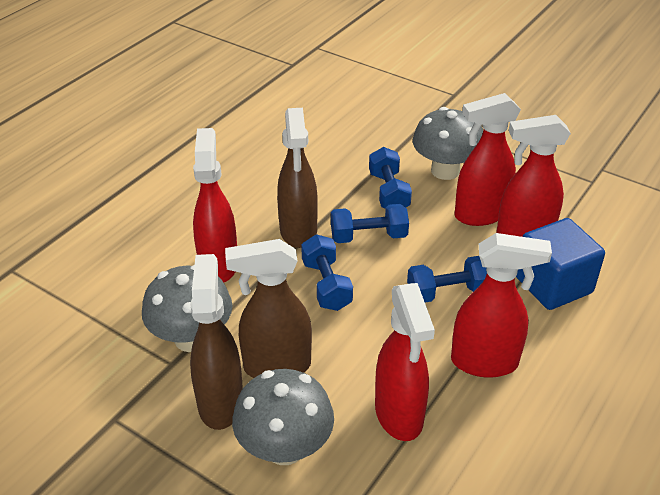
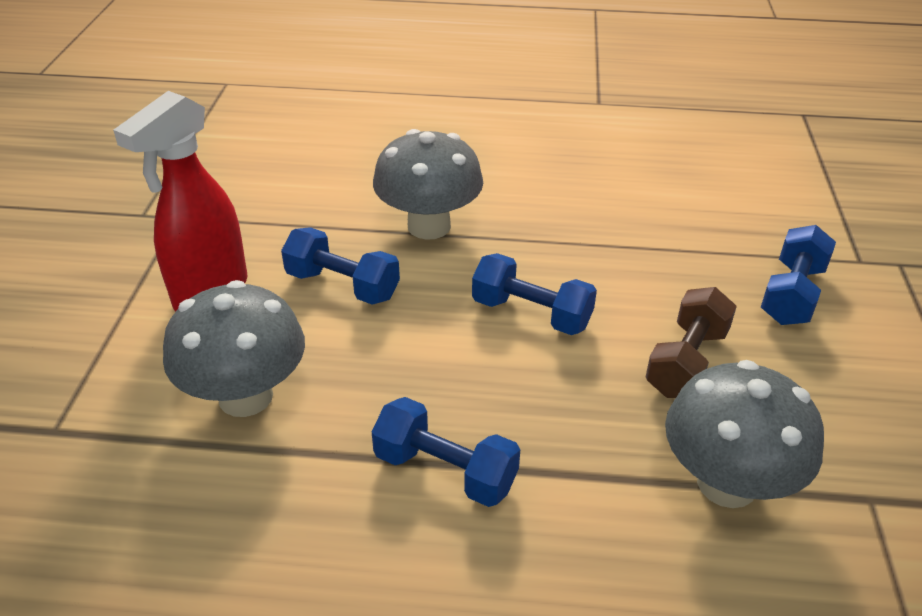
blue cube: 1 -> 0
brown dumbbell: 0 -> 1
brown spray bottle: 3 -> 0
red spray bottle: 5 -> 1

